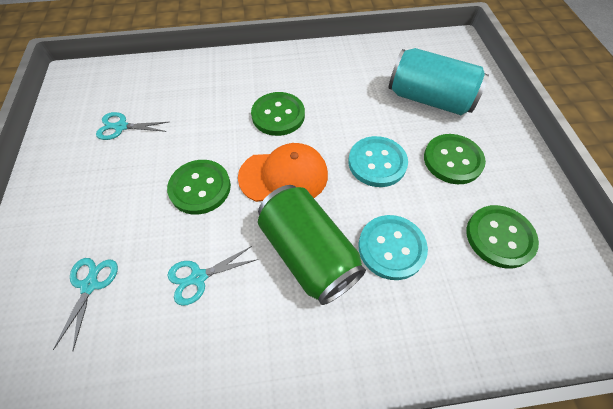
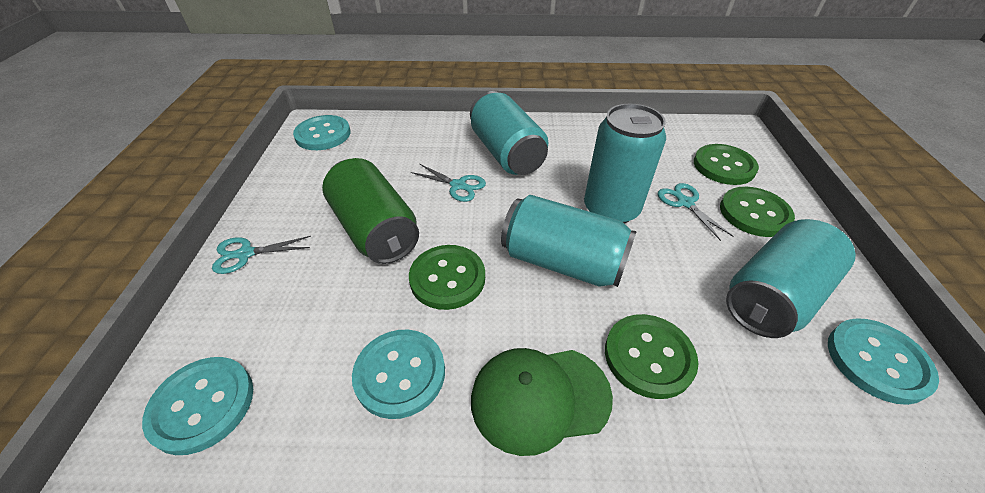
green cap: 0 -> 1
orange cap: 1 -> 0
turquoise button: 2 -> 4
turquoise can: 1 -> 4

